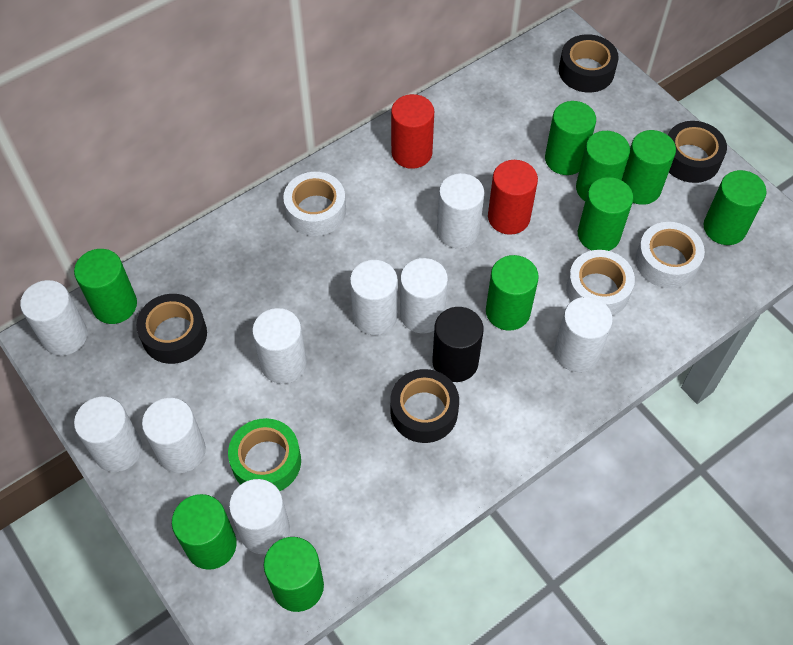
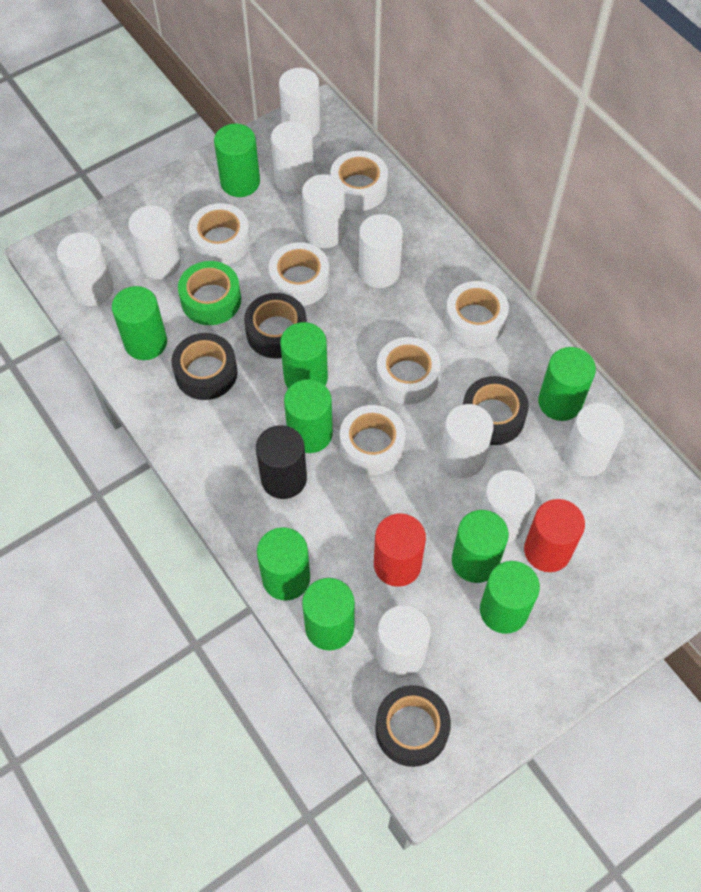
white cylinder: 9 -> 10
white tape: 3 -> 6

